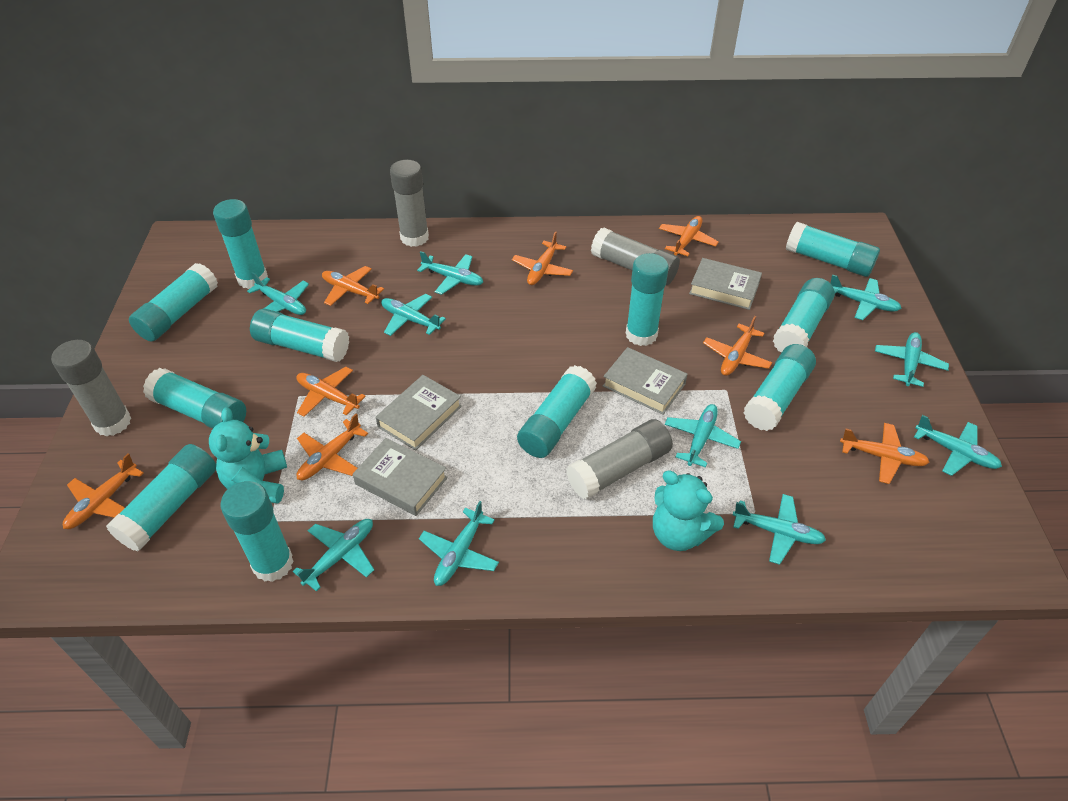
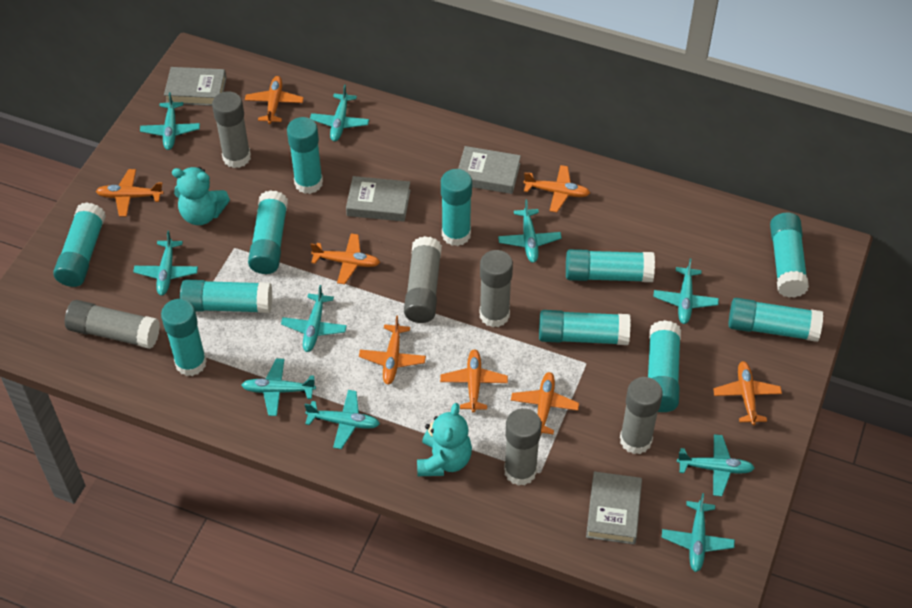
grey glue stick: 4 -> 6

